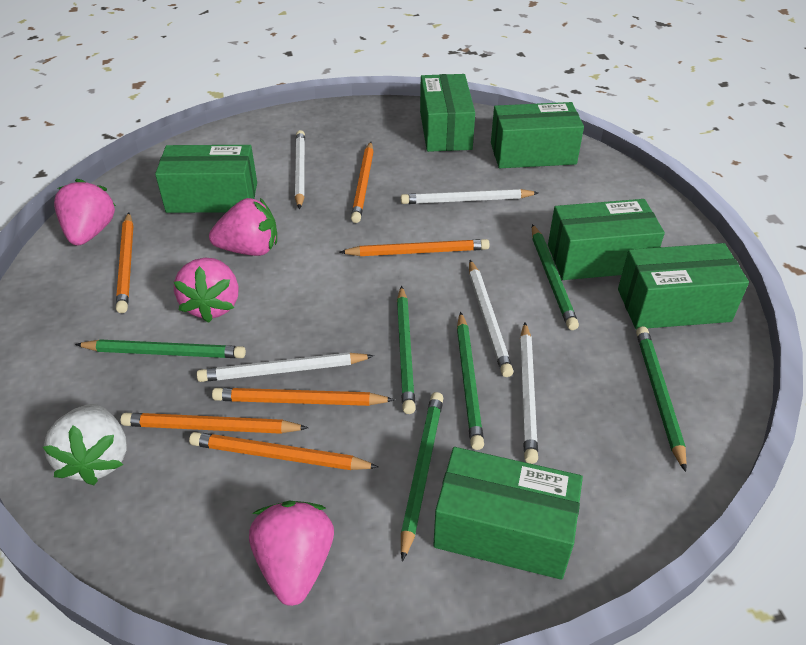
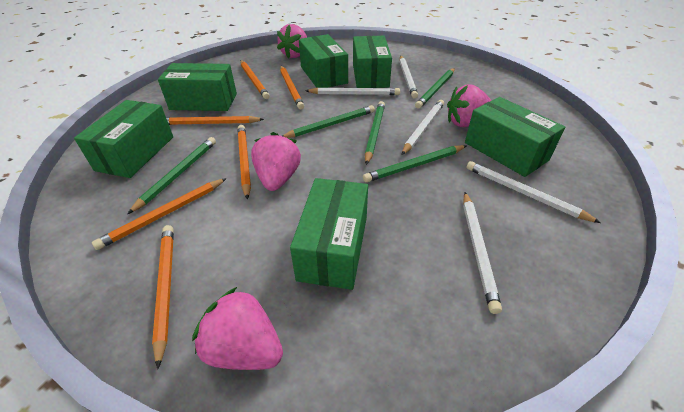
green pencil: 6 -> 5
white strawberry: 1 -> 0

